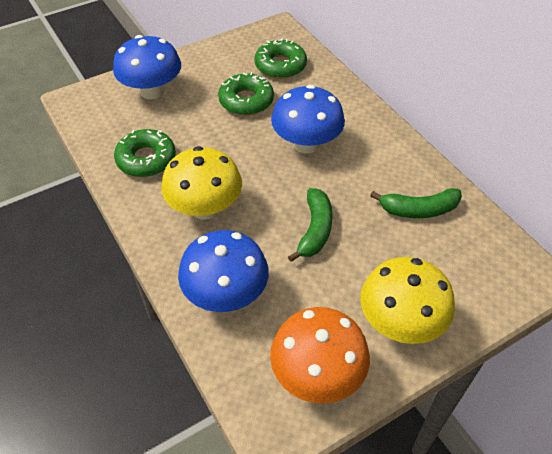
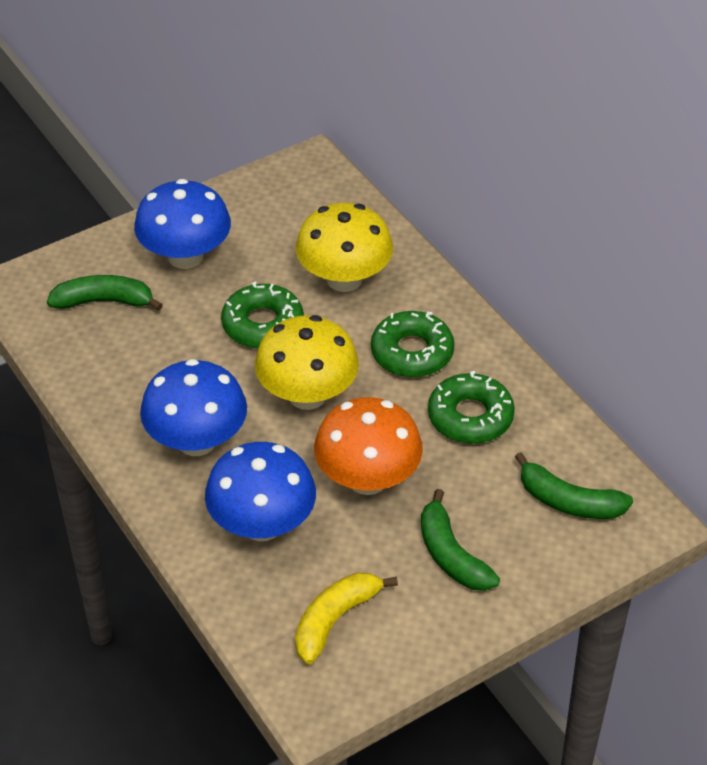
green banana: 2 -> 3
yellow banana: 0 -> 1

